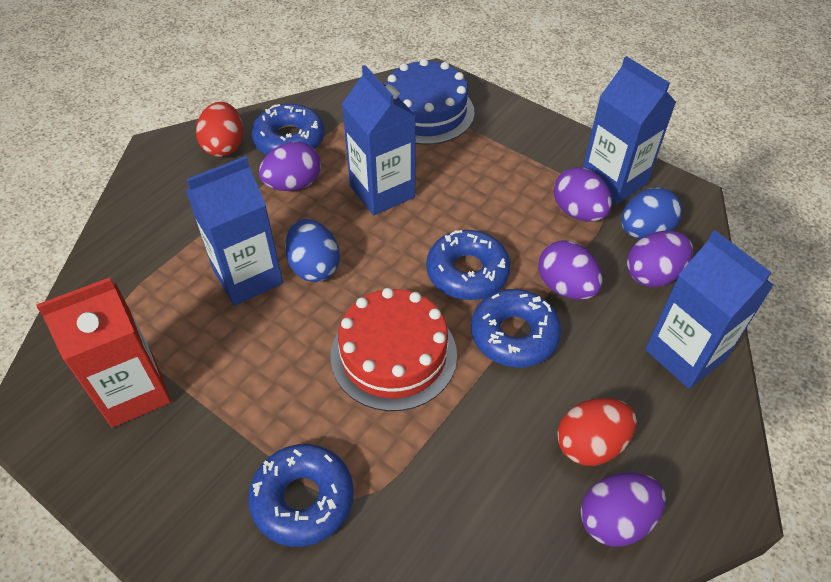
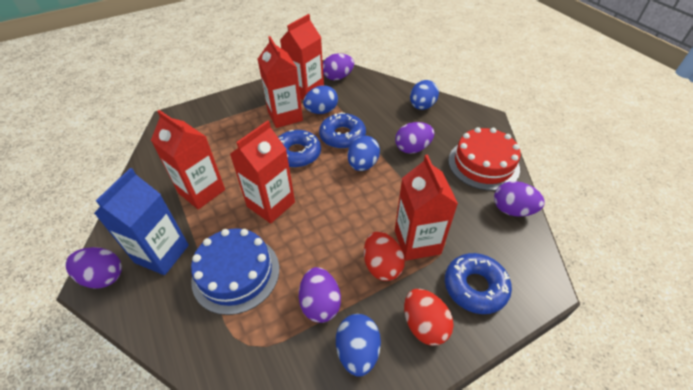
blue carton: 4 -> 1
blue donut: 4 -> 3
blue egg: 2 -> 4
red carton: 1 -> 5

